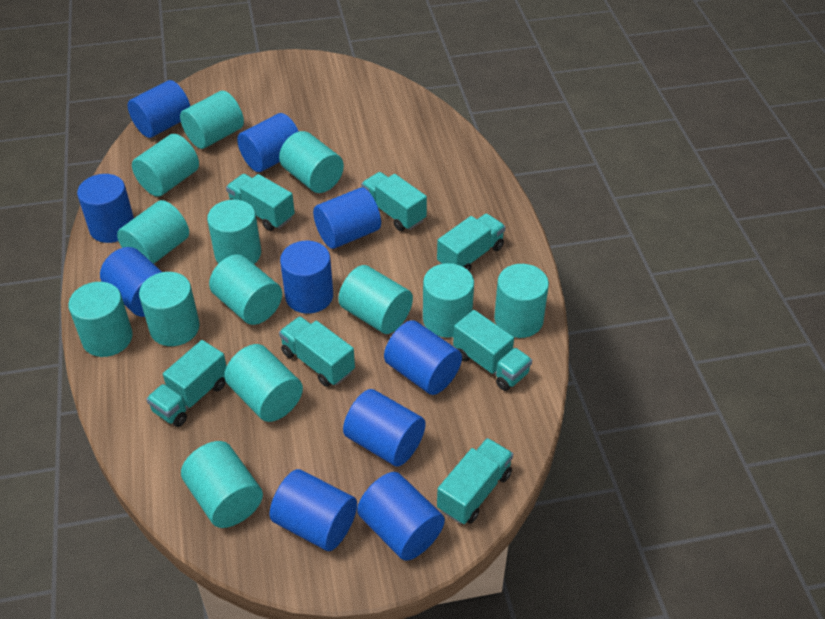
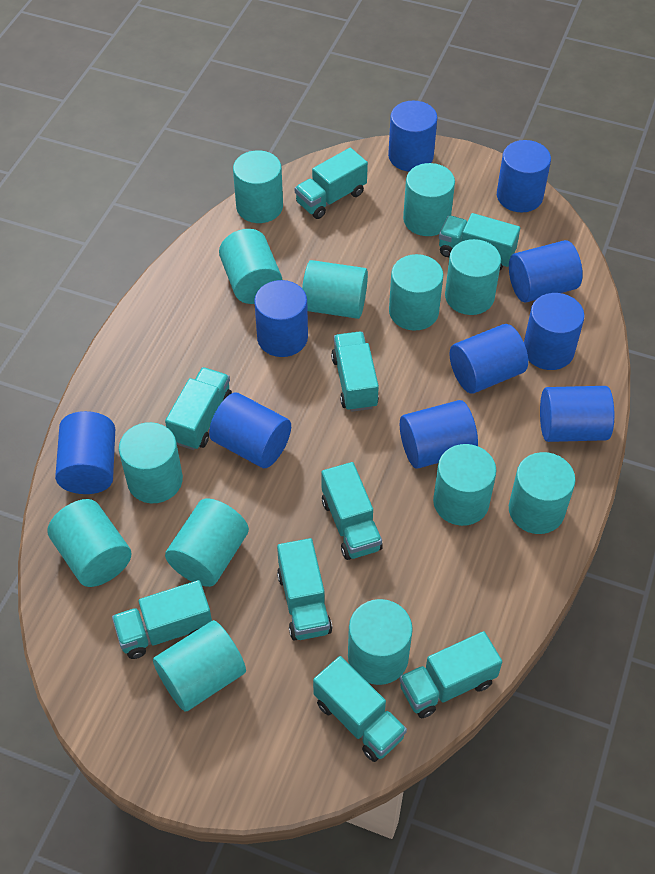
turquoise truck: 7 -> 9

